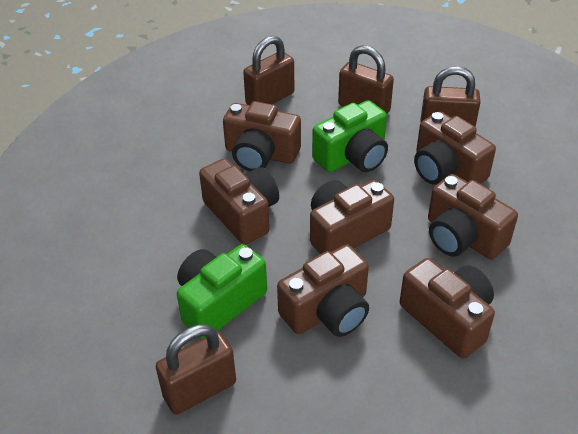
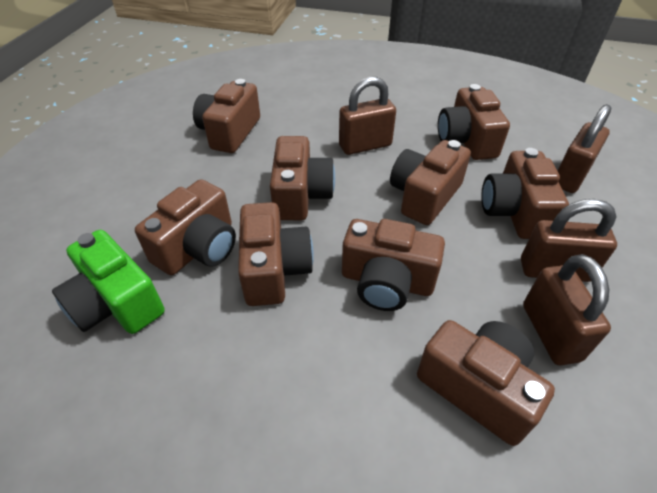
brown camera: 7 -> 9
green camera: 2 -> 1

